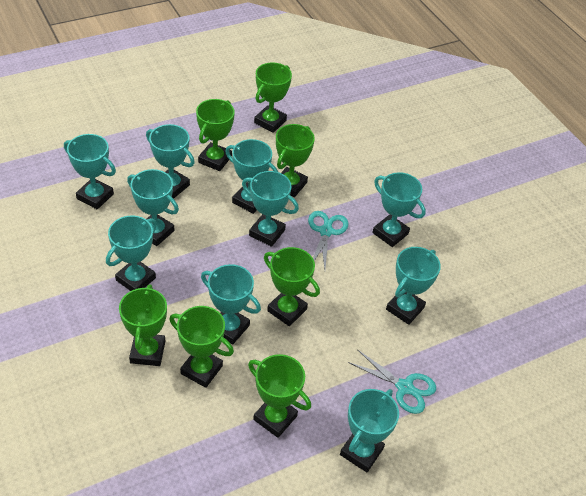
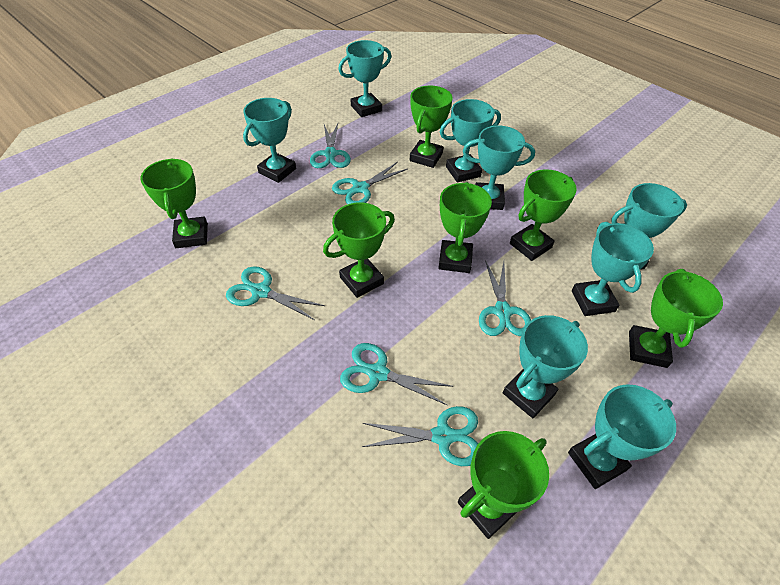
turquoise scissors: 2 -> 6
turquoise trophy: 10 -> 8

